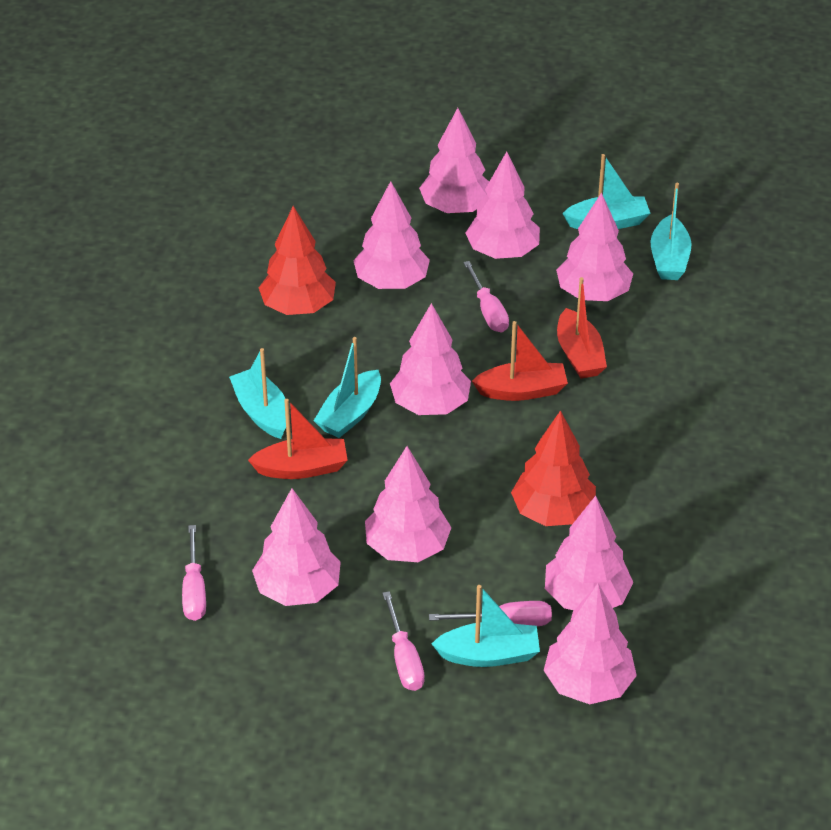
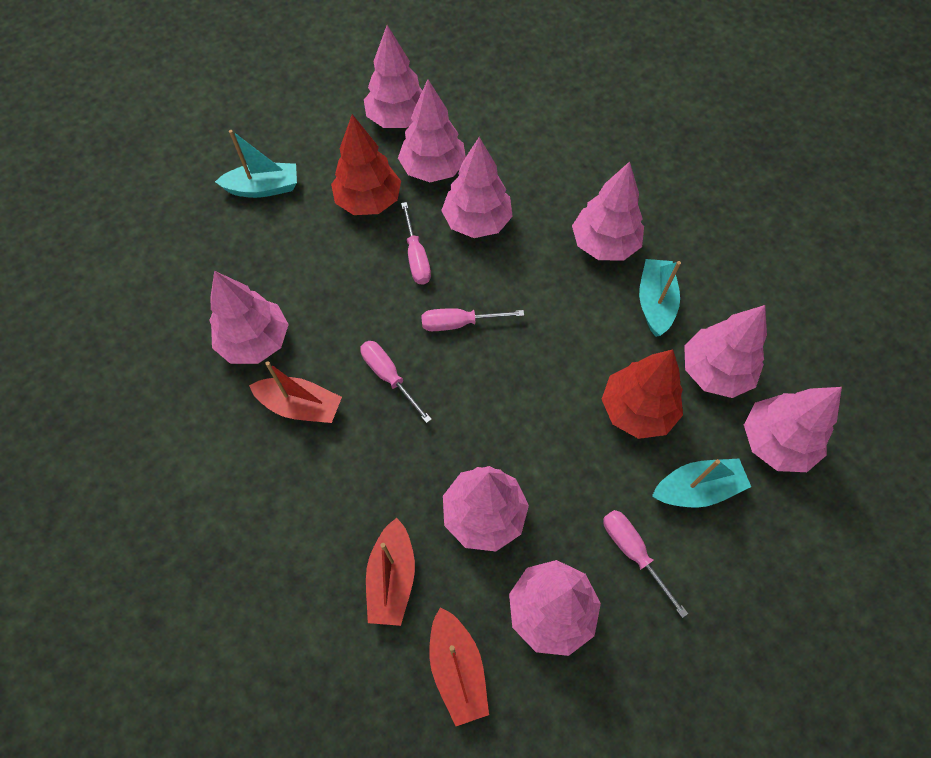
turquoise boat: 5 -> 3

